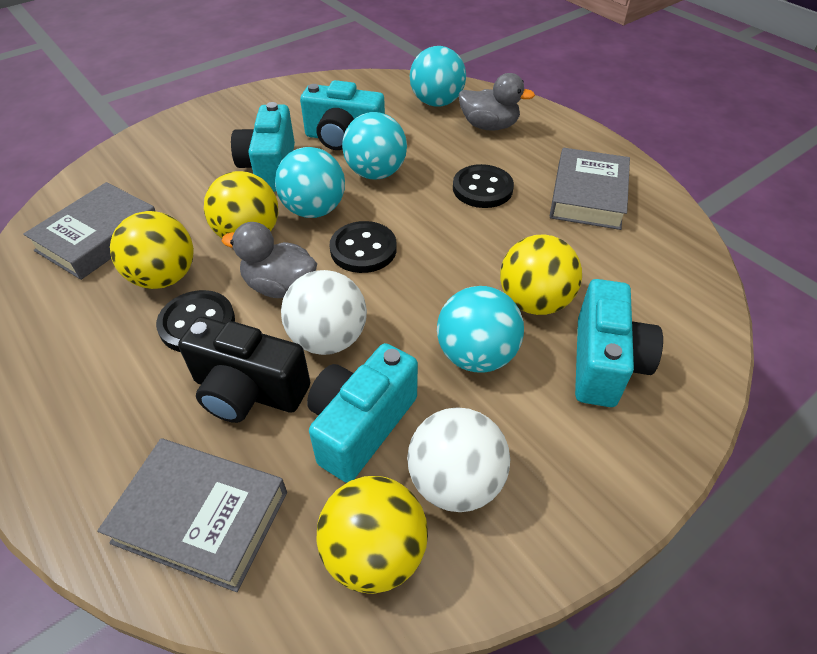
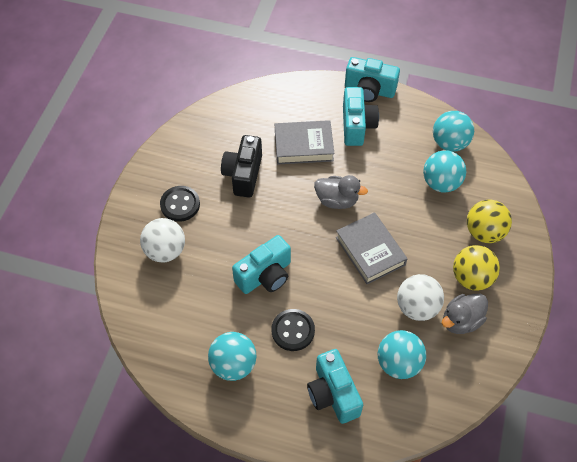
black button: 3 -> 2
grey book: 3 -> 2
yellow ball: 4 -> 2

